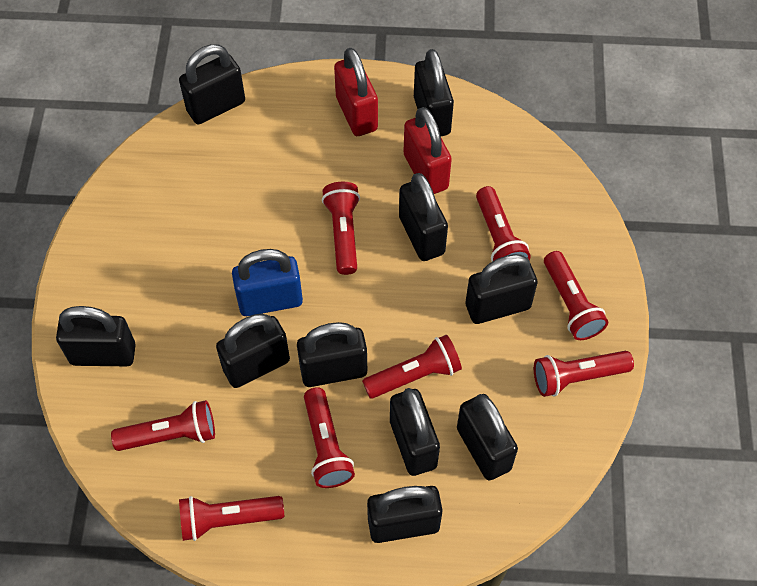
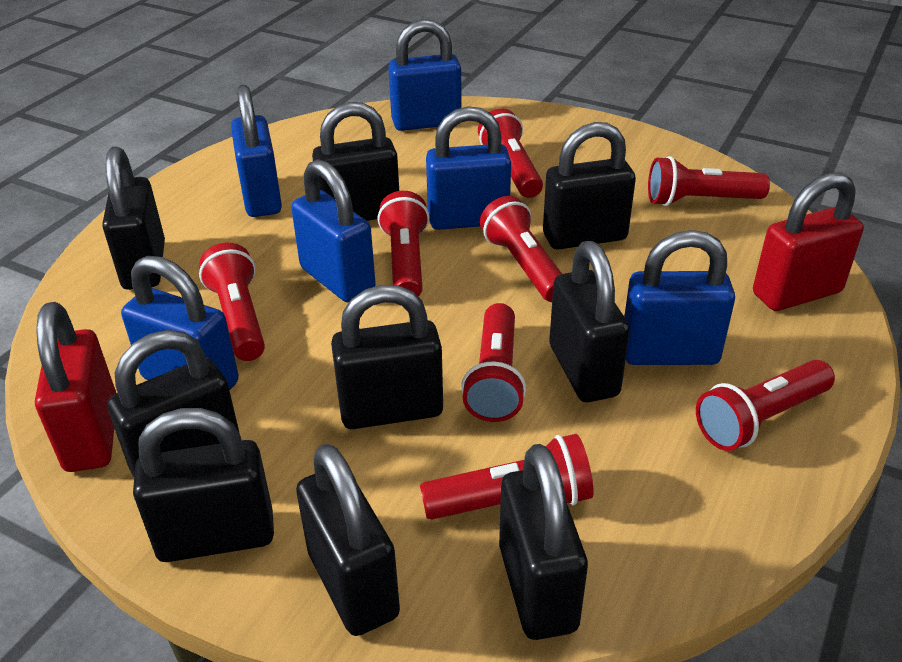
black padlock: 10 -> 9
blue padlock: 1 -> 6

